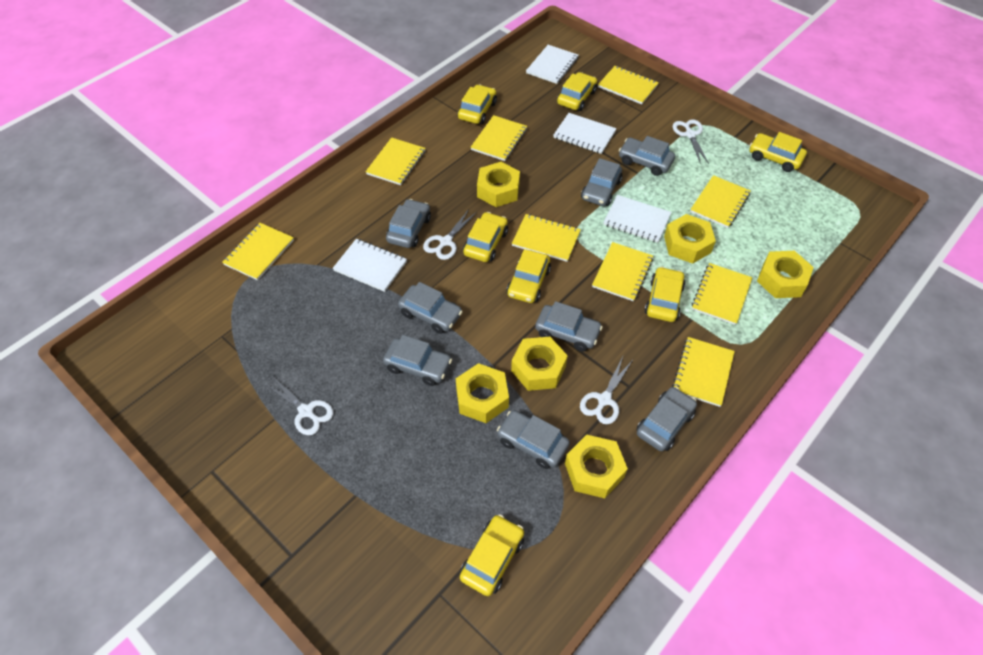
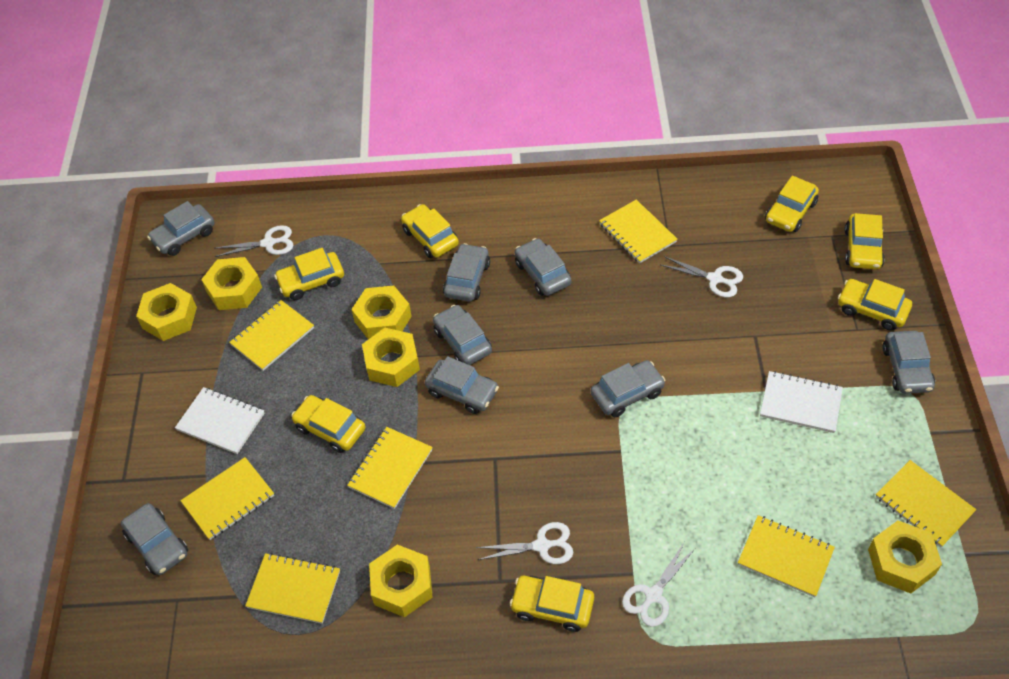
white notebook: 4 -> 2
yellow notebook: 9 -> 7

